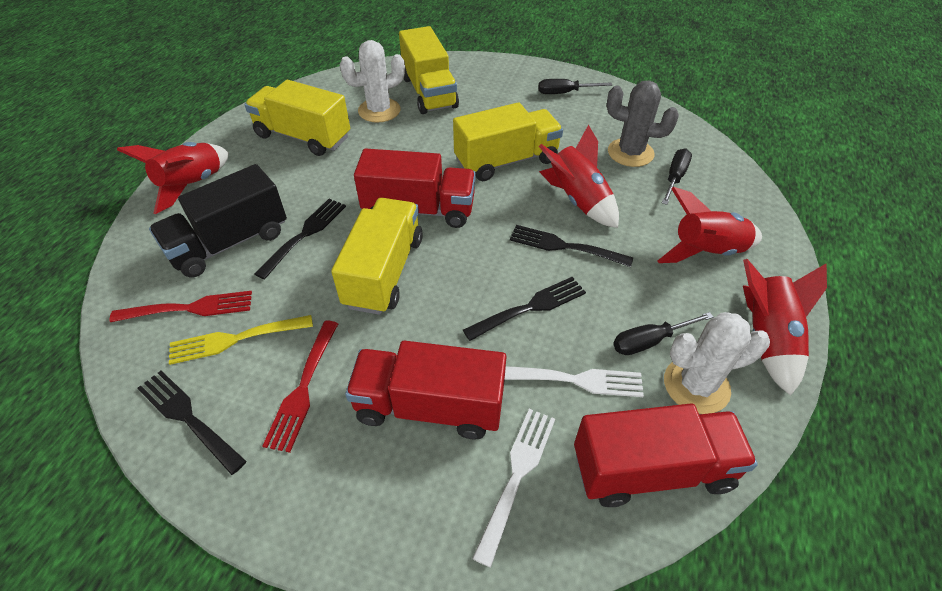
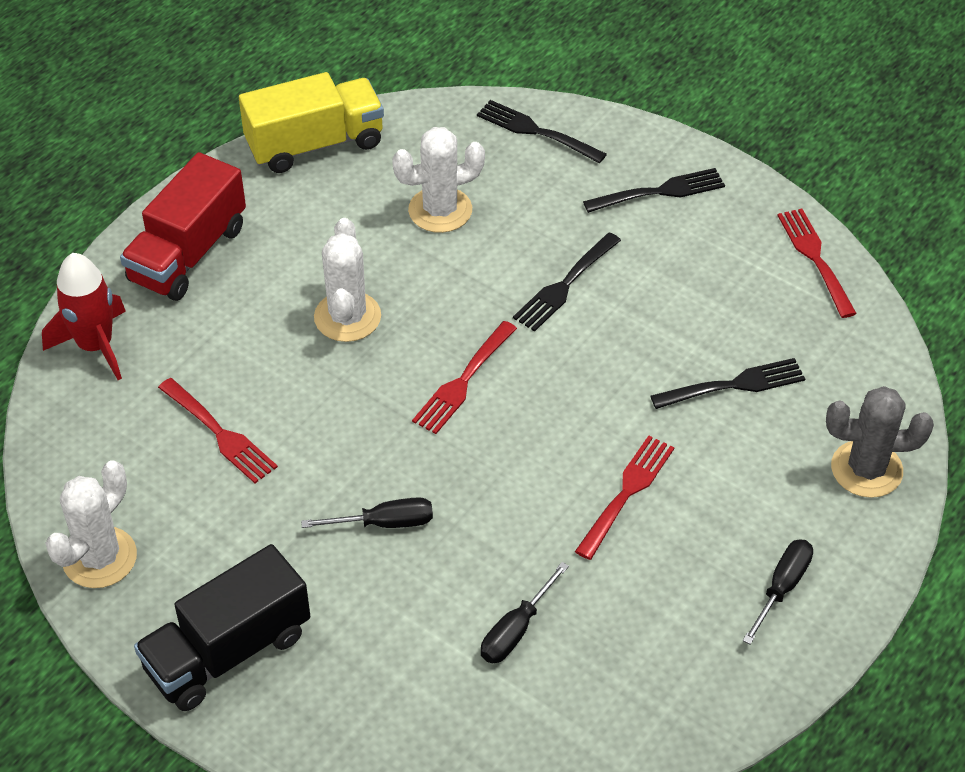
red fork: 2 -> 4
red rocket: 4 -> 1
red truck: 3 -> 1
white cactus: 2 -> 3
white fork: 2 -> 0
yellow fork: 1 -> 0
yellow truck: 4 -> 1

